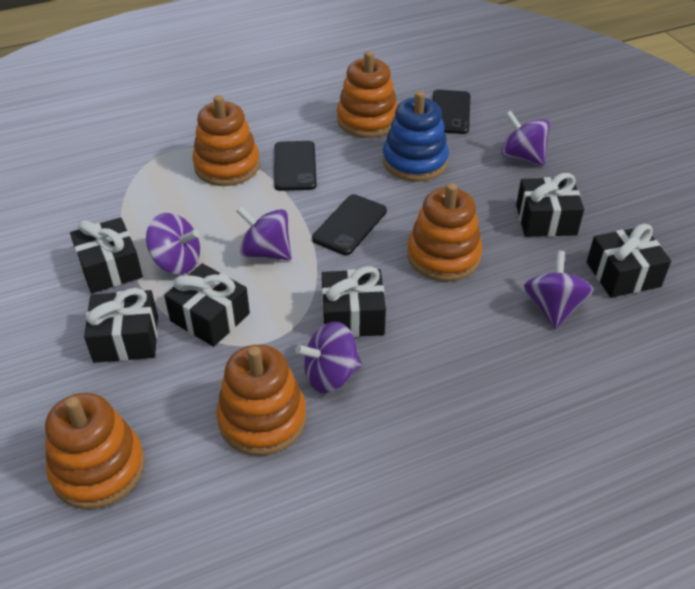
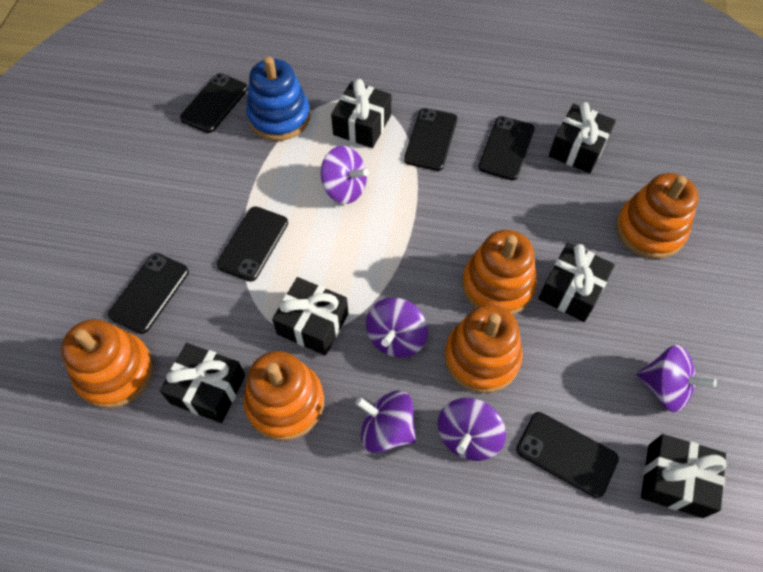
black phone: 3 -> 6

